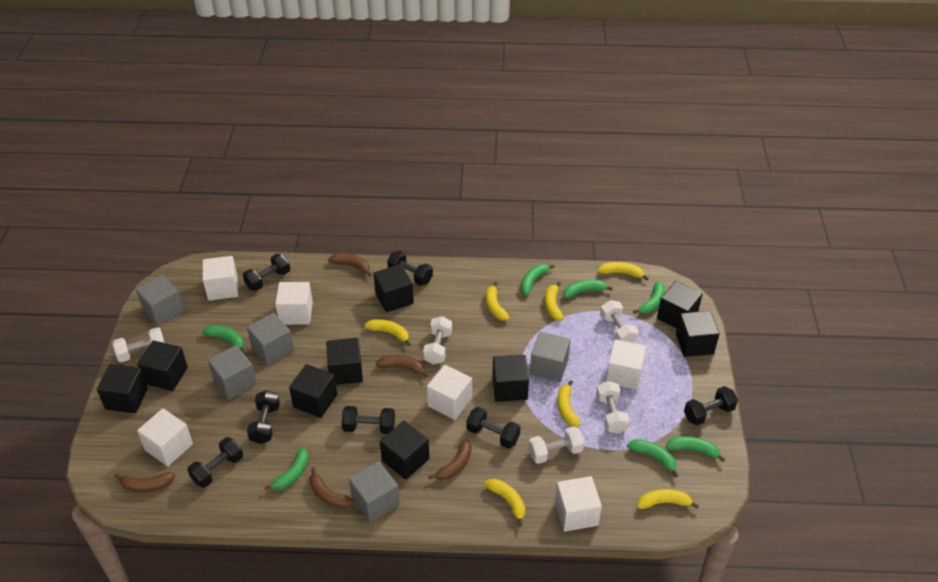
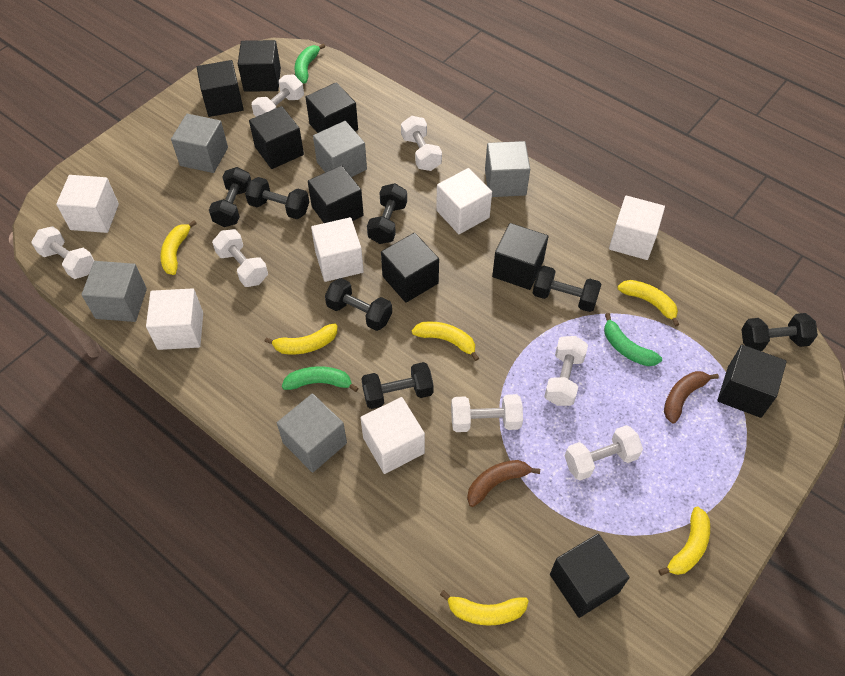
brown banana: 5 -> 2
green banana: 7 -> 3
white dumbbell: 5 -> 7
yellow banana: 7 -> 6

